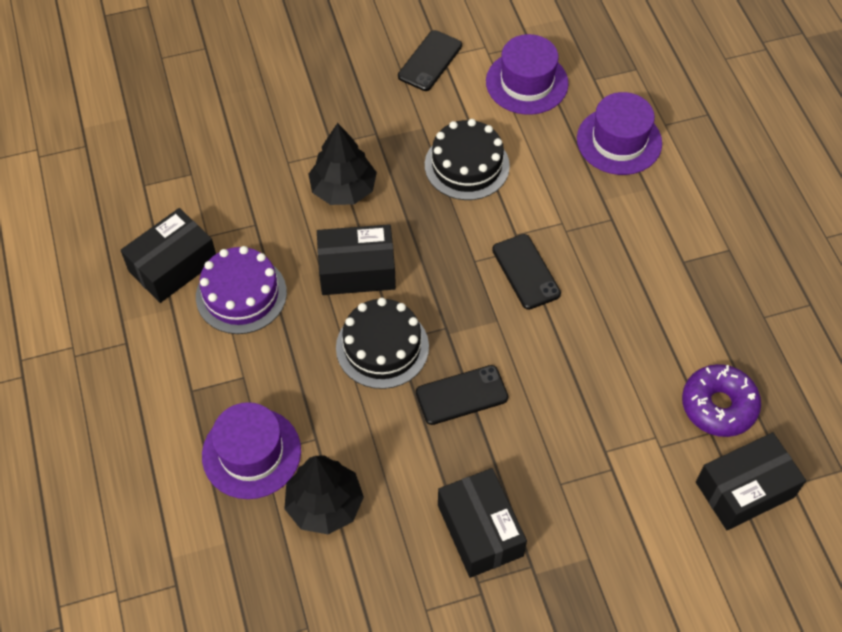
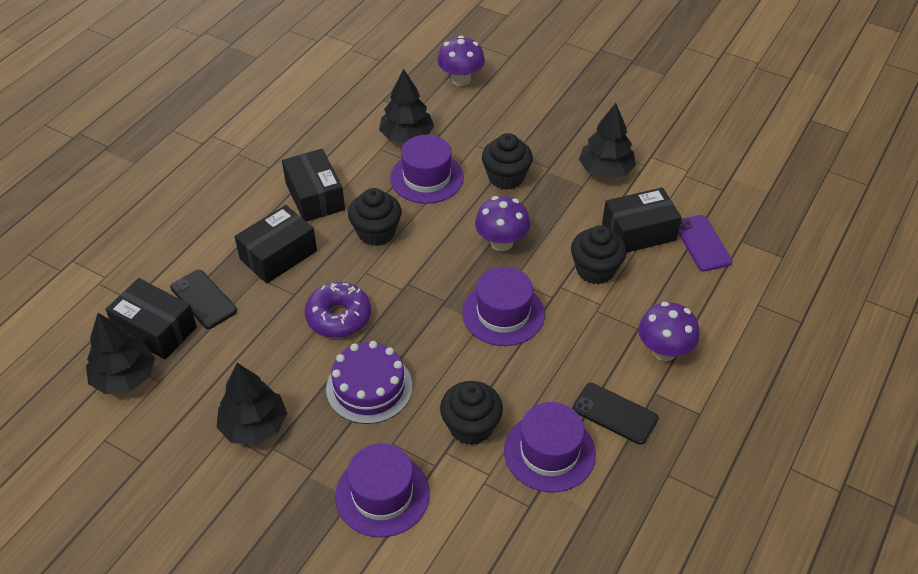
black cake: 2 -> 0
black cupcake: 0 -> 4
black phone: 3 -> 2
black tree: 2 -> 4
purple hat: 3 -> 4
purple mushroom: 0 -> 3
purple phone: 0 -> 1

